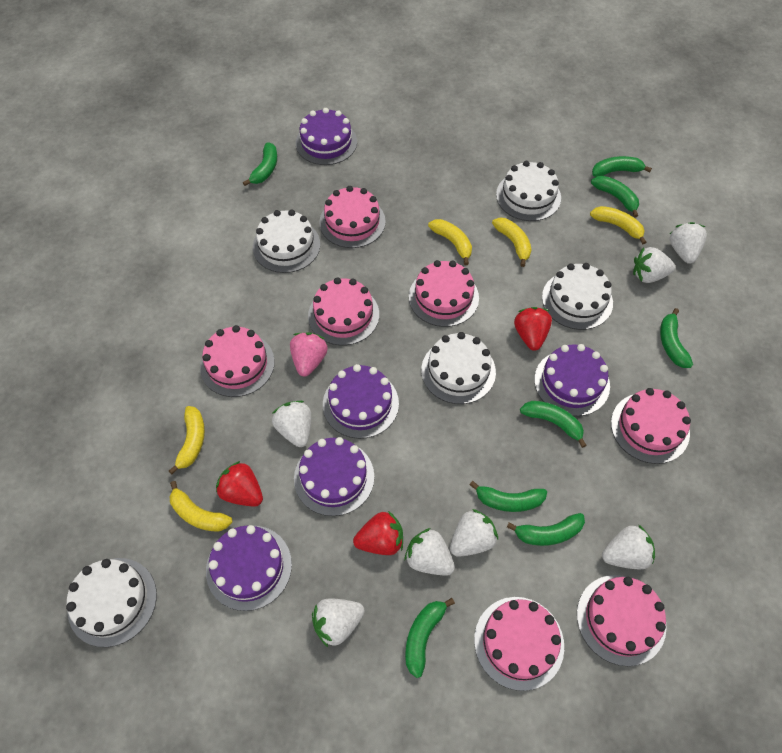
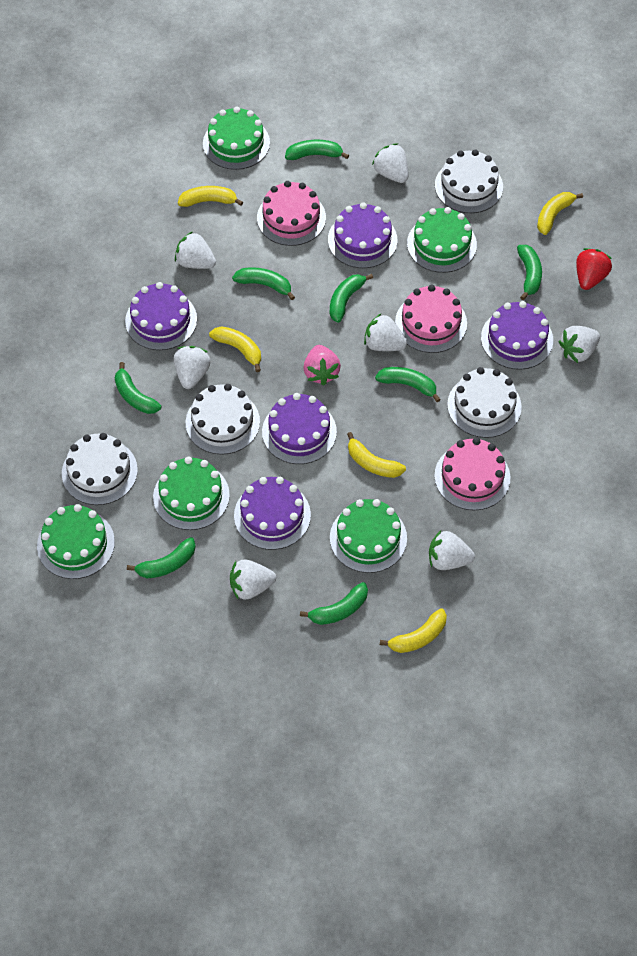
green cake: 0 -> 5
pink cake: 7 -> 3
red strawberry: 3 -> 1
white cake: 5 -> 4

